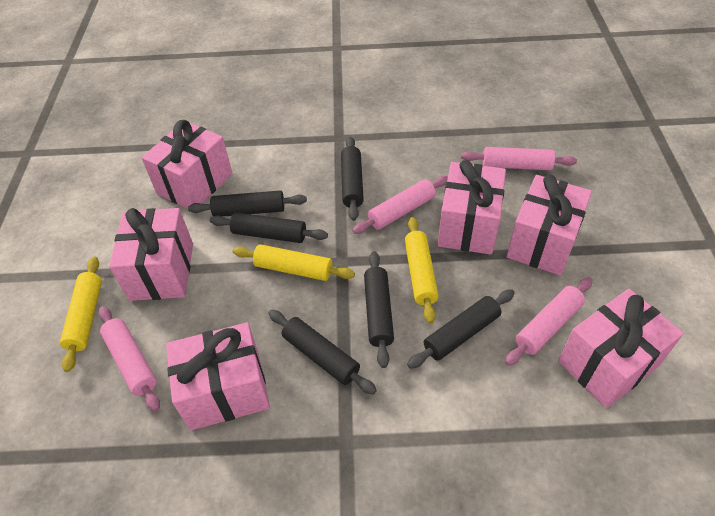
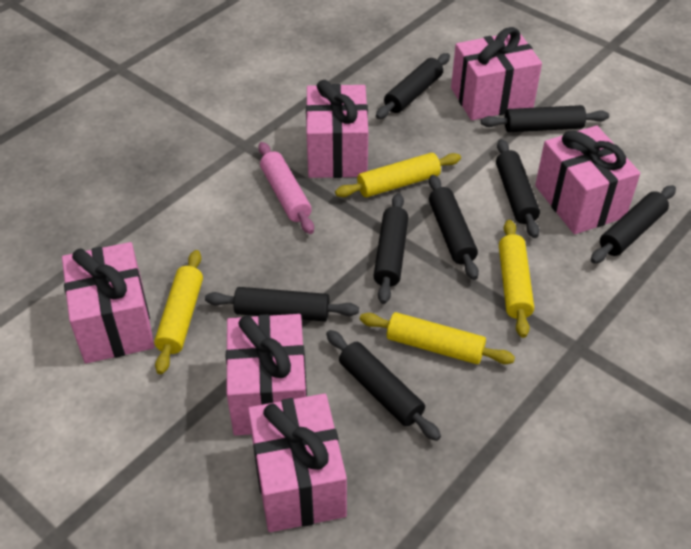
black rolling pin: 6 -> 8
pink rolling pin: 4 -> 1
yellow rolling pin: 3 -> 4

